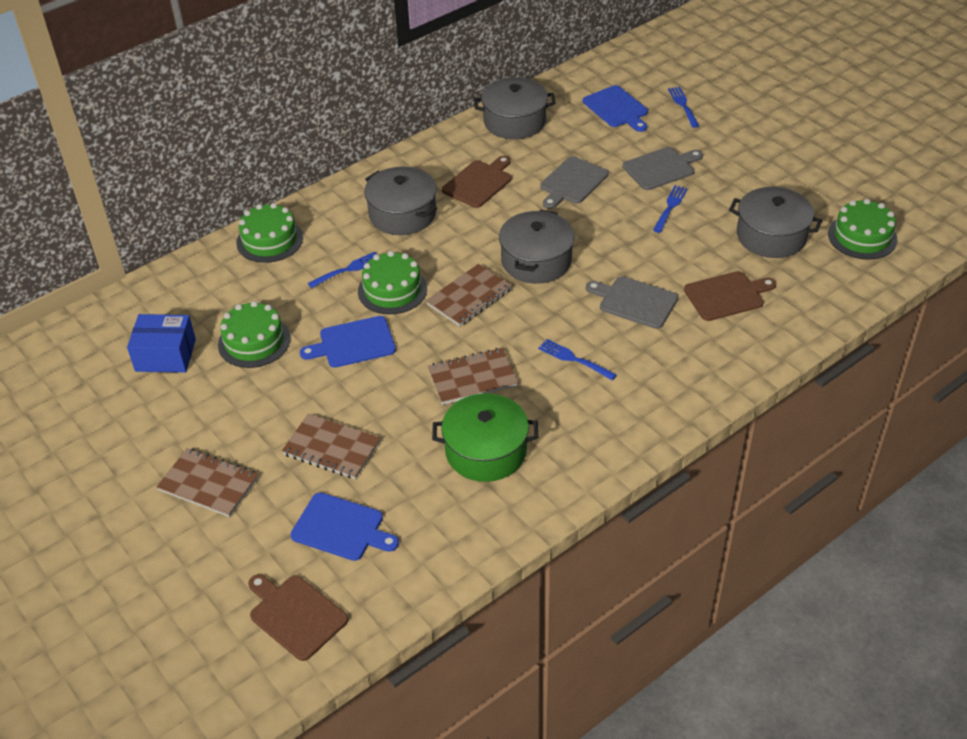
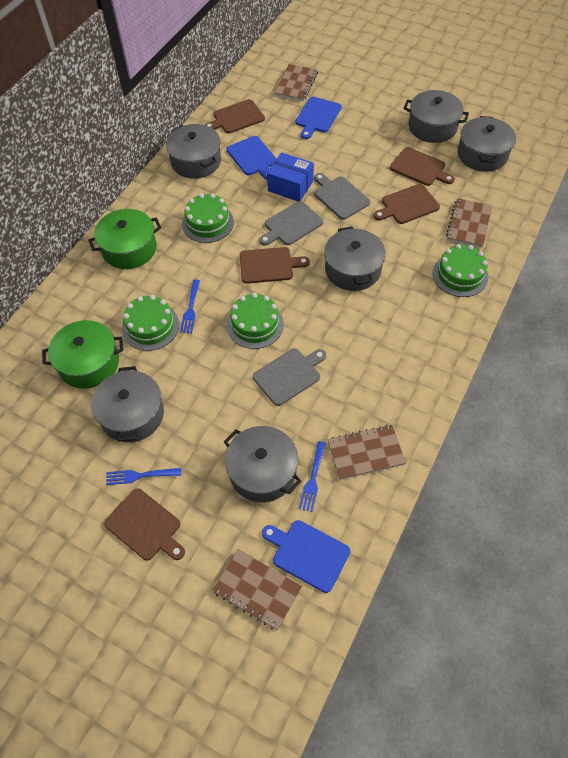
blue fork: 4 -> 3
brown cutting board: 3 -> 5
green pot: 1 -> 2
grey pot: 4 -> 6

